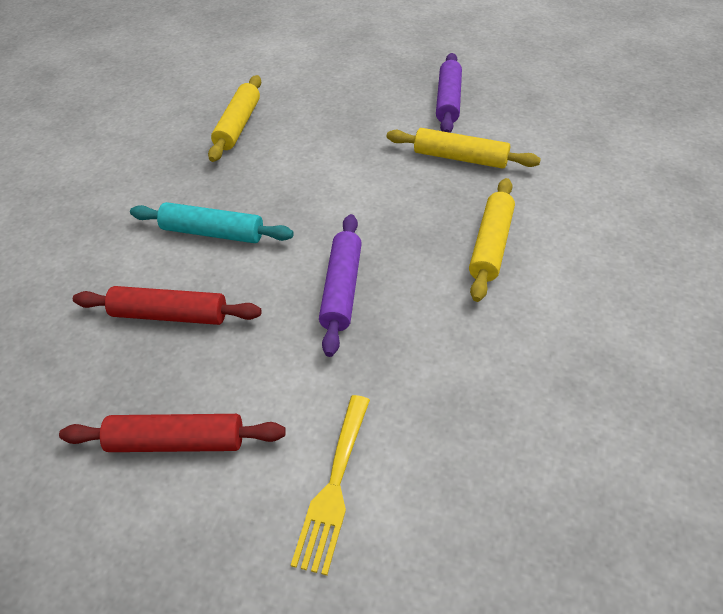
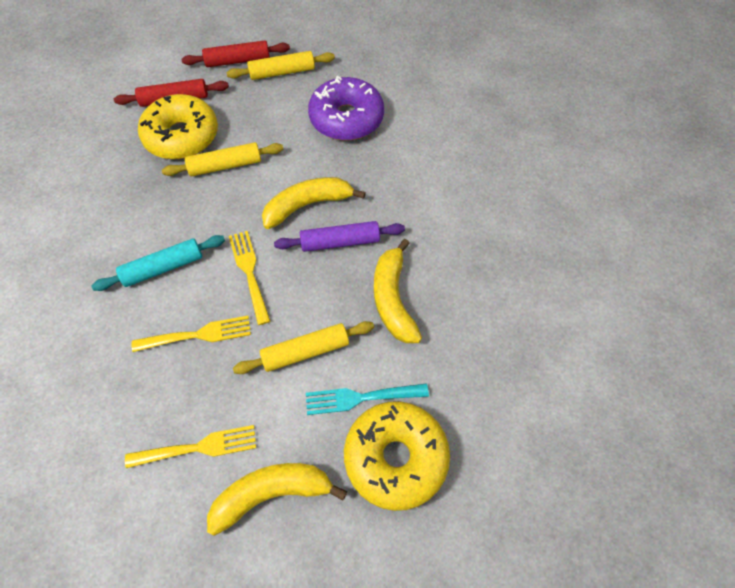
purple donut: 0 -> 1
purple rolling pin: 2 -> 1
turquoise fork: 0 -> 1
yellow banana: 0 -> 3
yellow donut: 0 -> 2
yellow fork: 1 -> 3

